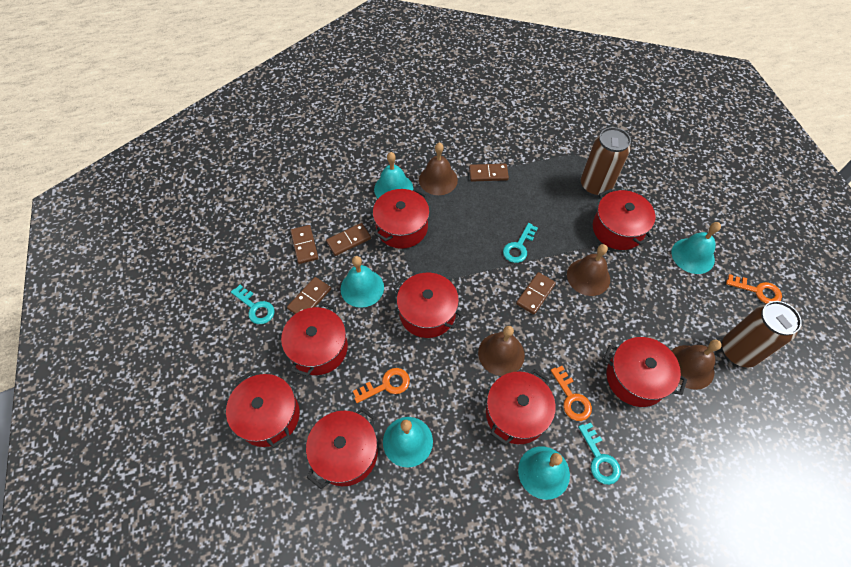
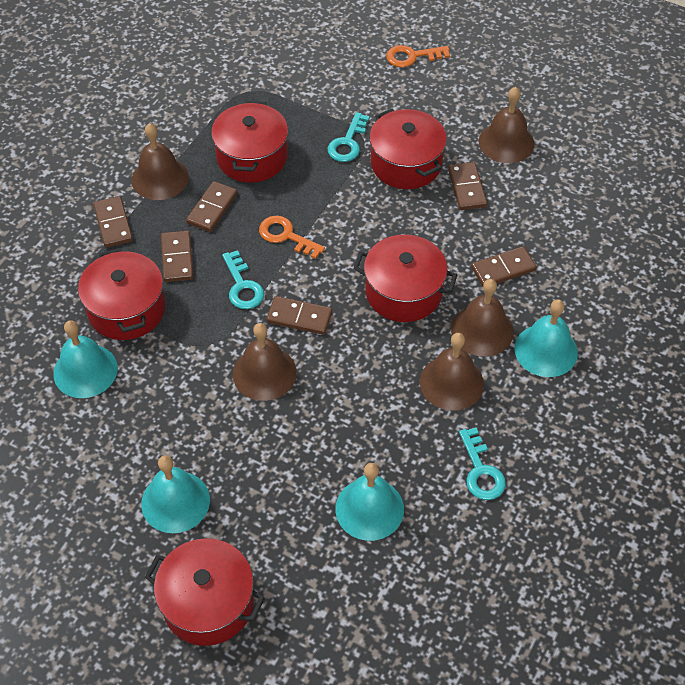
brown bell: 4 -> 5
brown can: 2 -> 0
brown domino: 5 -> 6
orange key: 3 -> 2
red pot: 8 -> 5
turquoise bell: 5 -> 4

